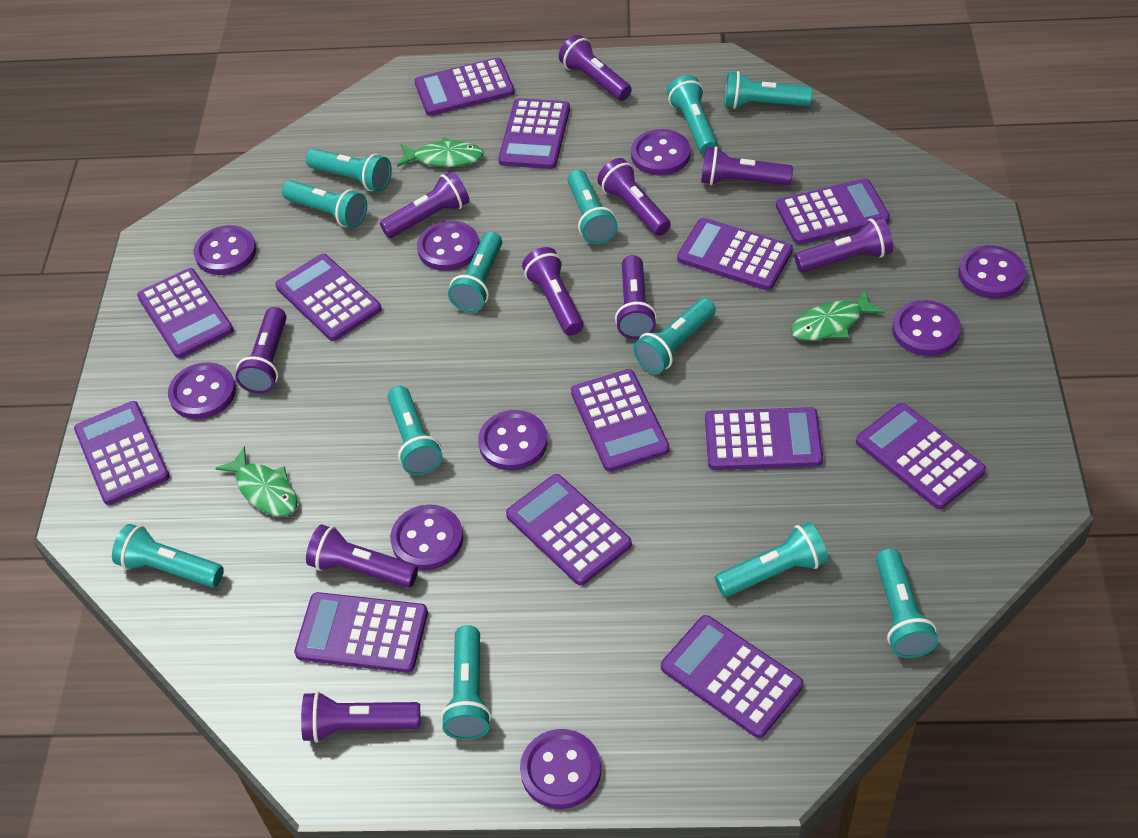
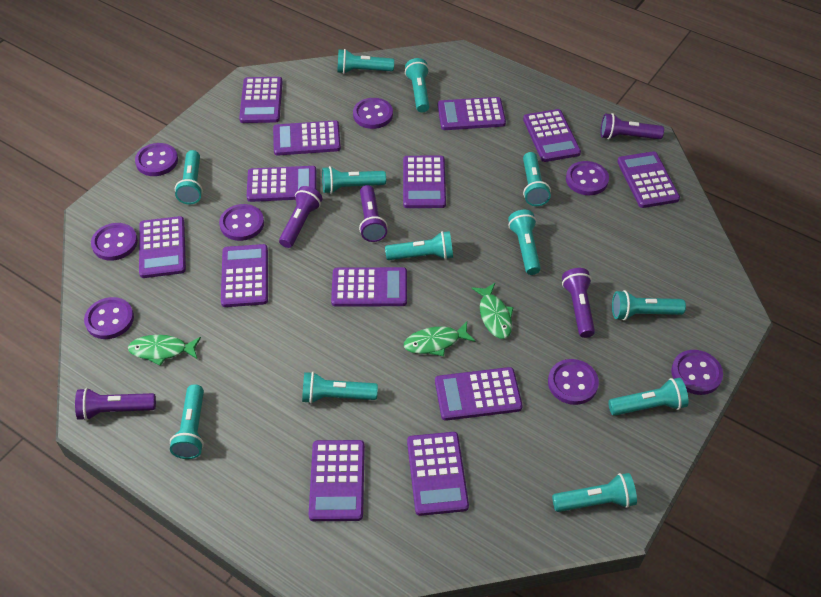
purple button: 9 -> 8
purple flashlight: 10 -> 5

